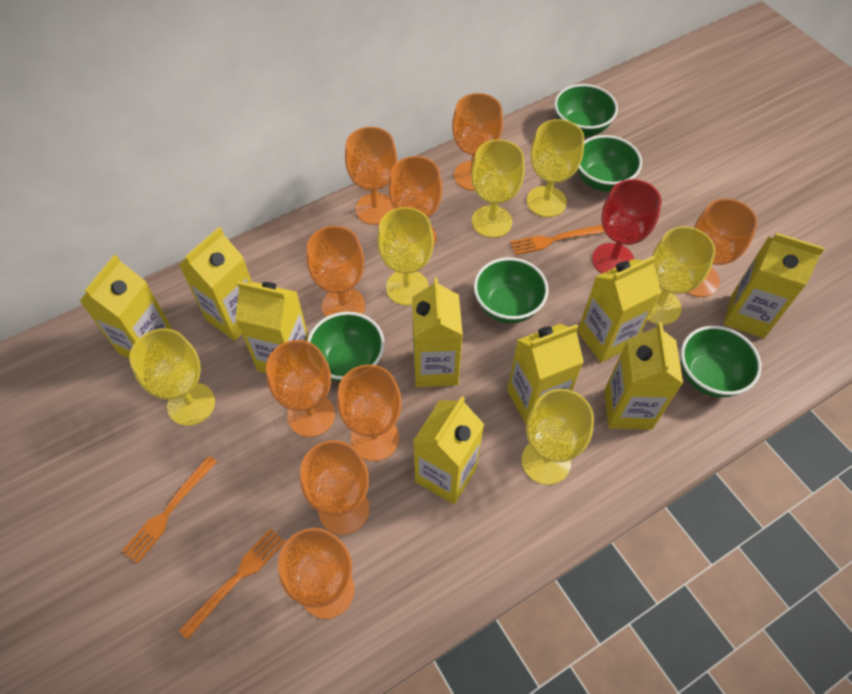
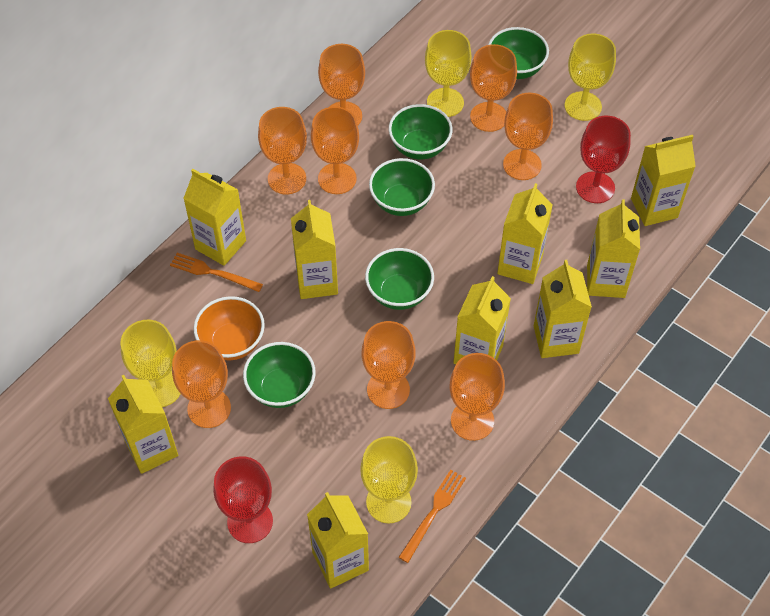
orange bowl: 0 -> 1
orange fork: 3 -> 2
orange goblet: 9 -> 8
red goblet: 1 -> 2
yellow goblet: 6 -> 4

